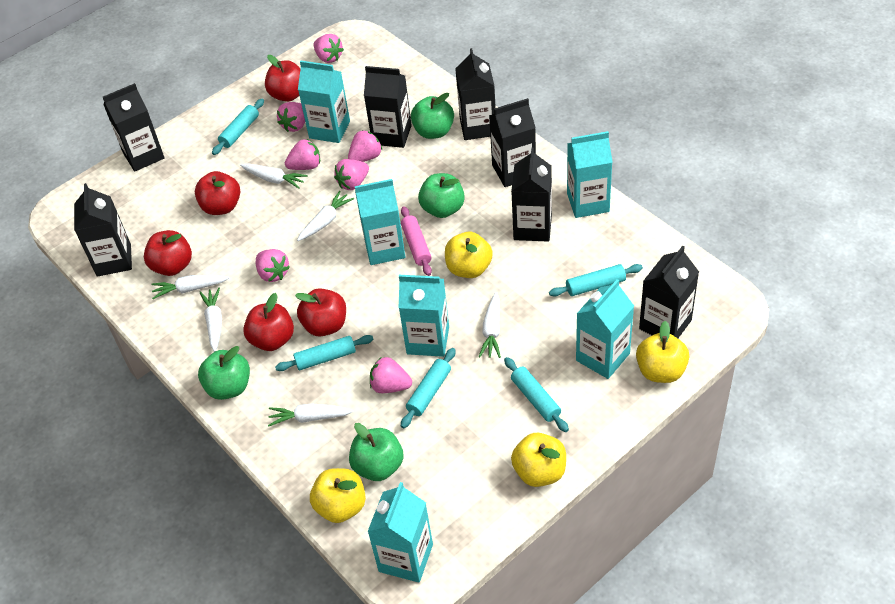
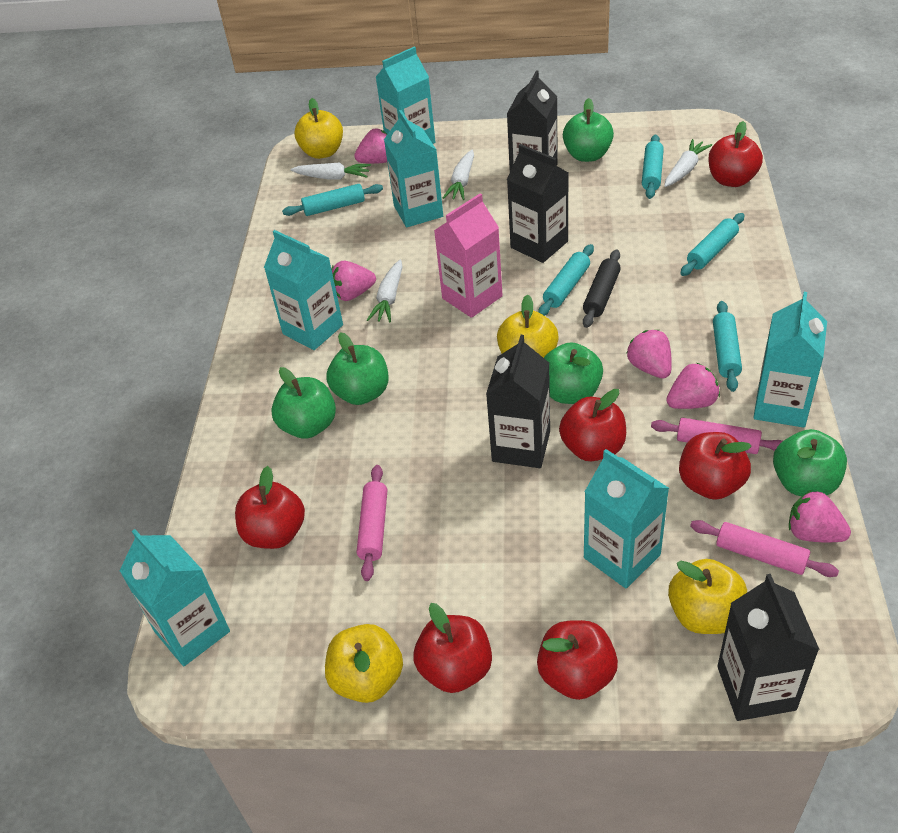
black carton: 7 -> 4
black rolling pin: 0 -> 1
green apple: 4 -> 5
pink carton: 0 -> 1
pink rolling pin: 1 -> 3
pink strawberry: 7 -> 5
red apple: 5 -> 6
white carrot: 6 -> 4

